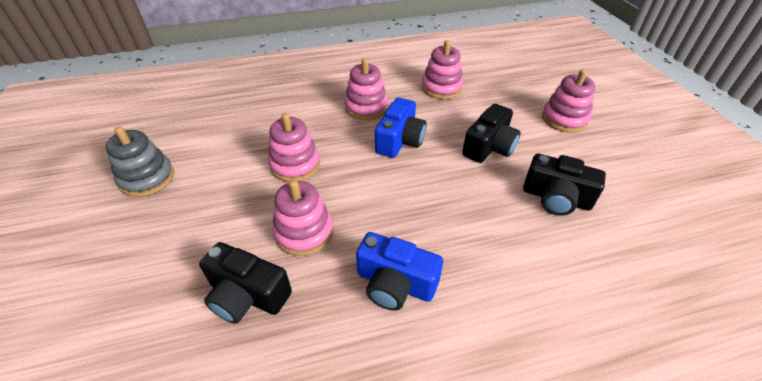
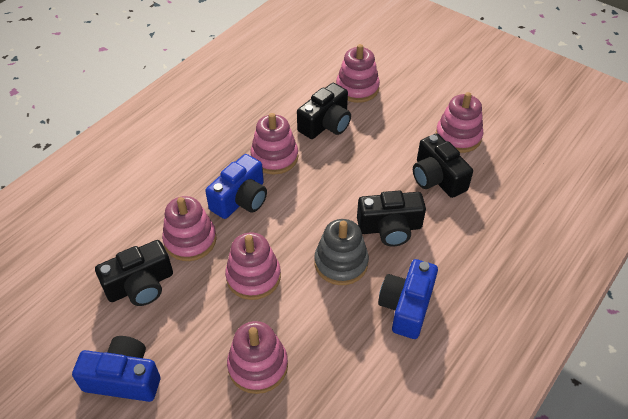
black camera: 3 -> 4
blue camera: 2 -> 3
pink stacking toy: 5 -> 6

